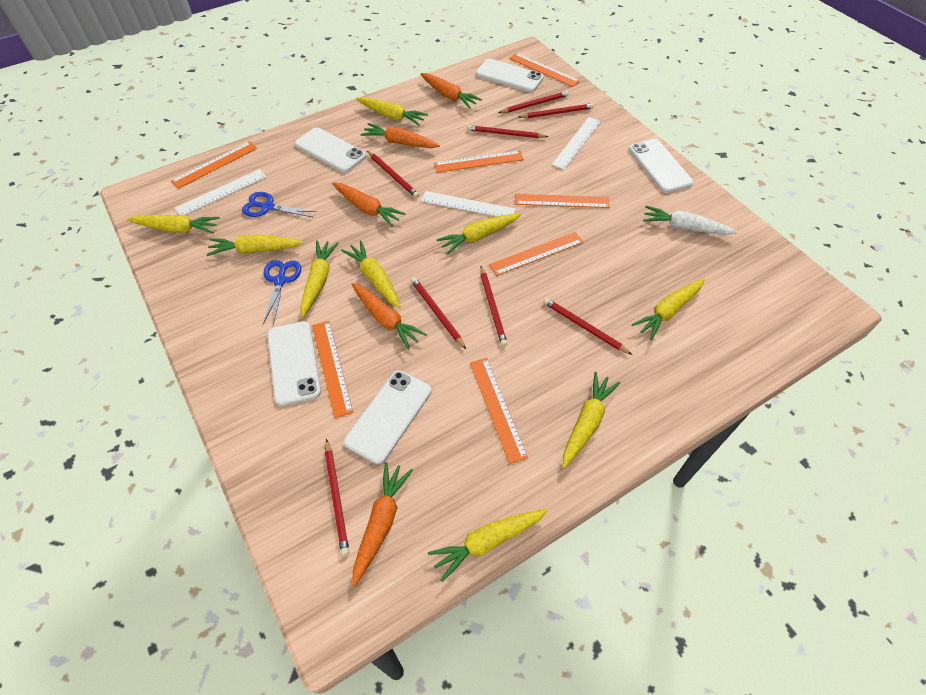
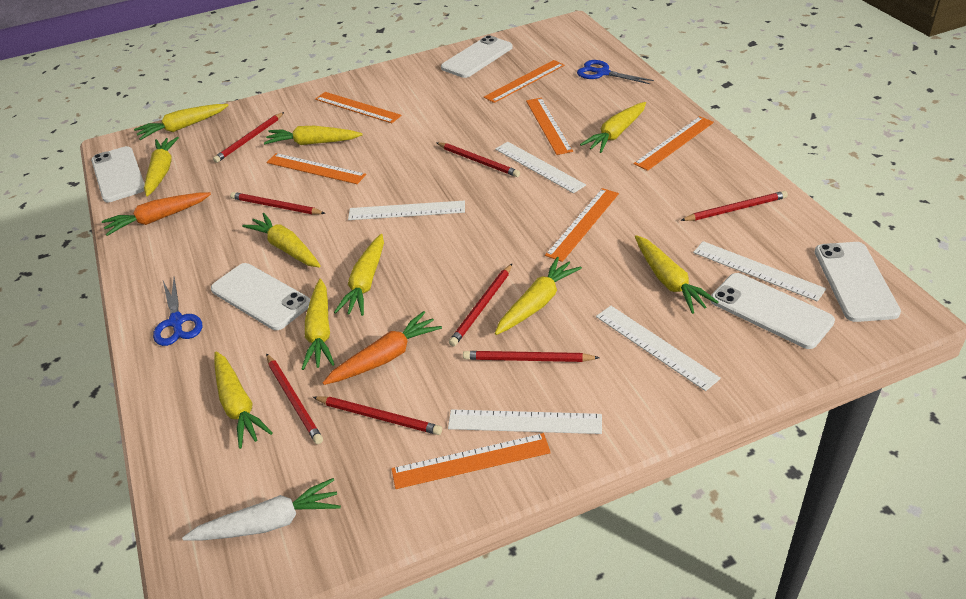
orange carrot: 5 -> 2
white ruler: 3 -> 5
yellow carrot: 9 -> 10

